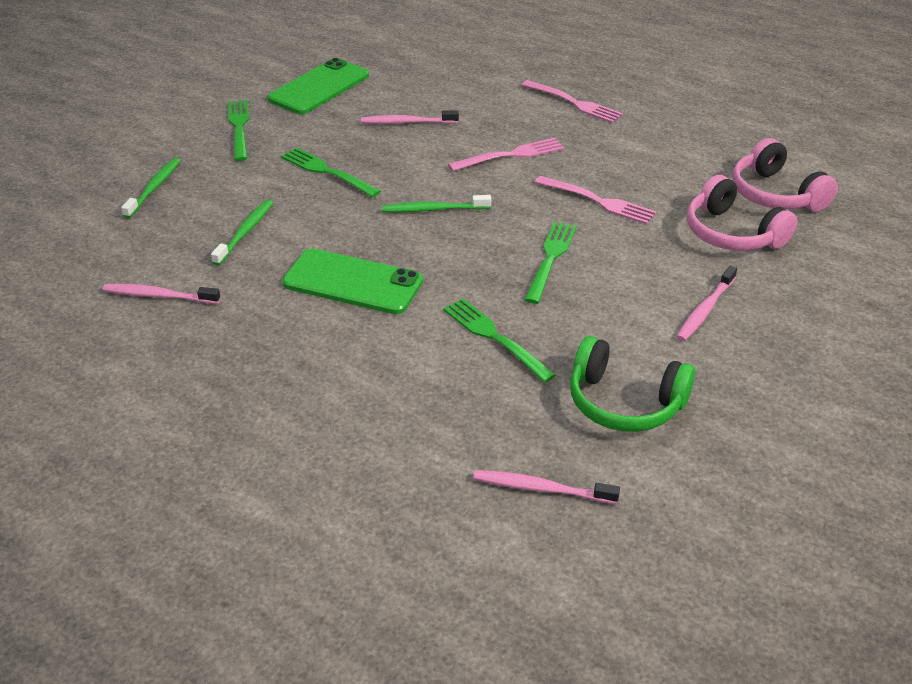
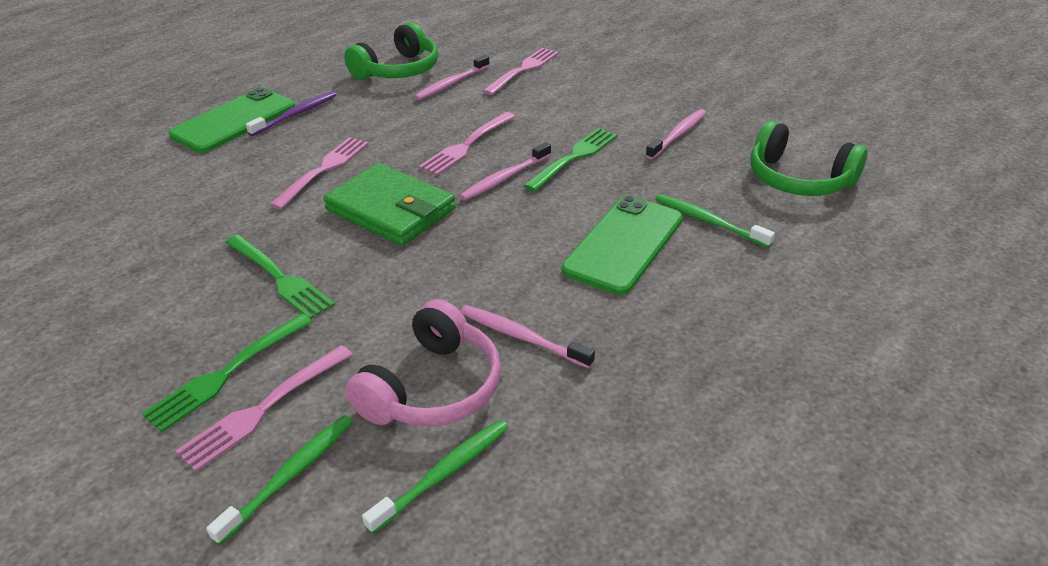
green fork: 4 -> 3
green headphones: 1 -> 2
green wallet: 0 -> 1
pink fork: 3 -> 4
pink headphones: 2 -> 1
purple toothbrush: 0 -> 1

